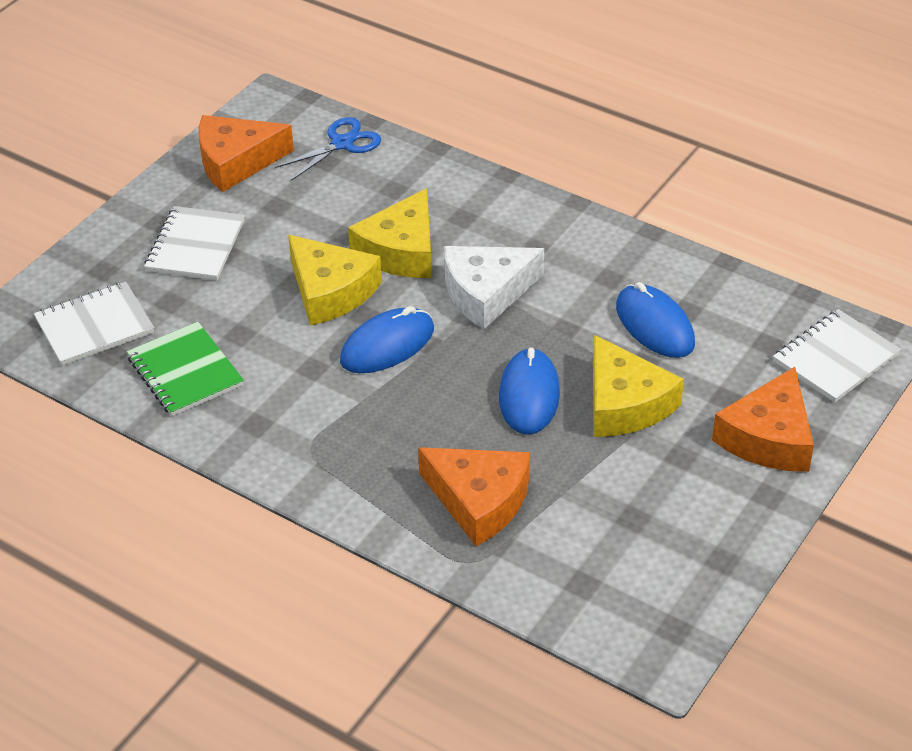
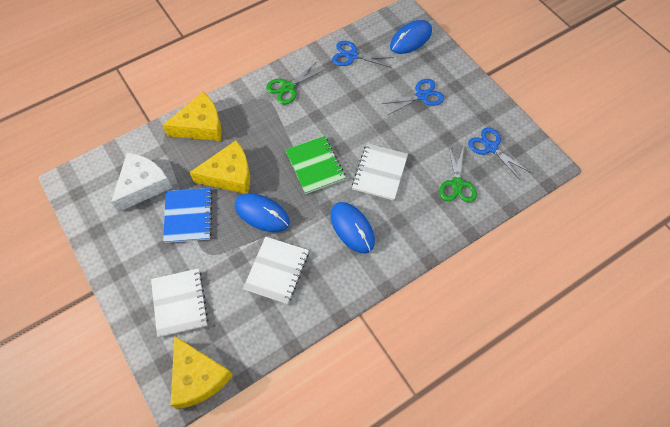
blue notebook: 0 -> 1
blue scissors: 1 -> 3
green scissors: 0 -> 2
orange cheese: 3 -> 0

